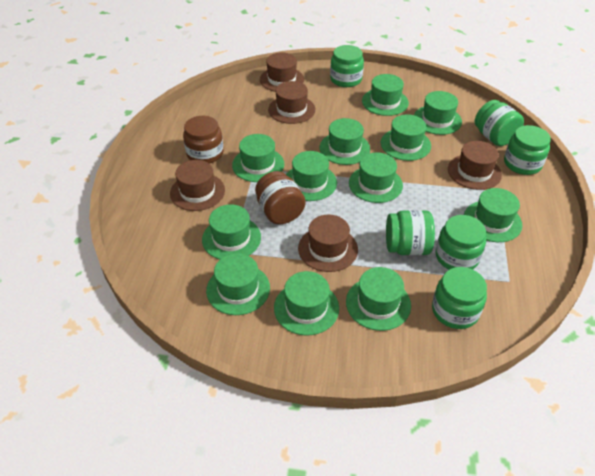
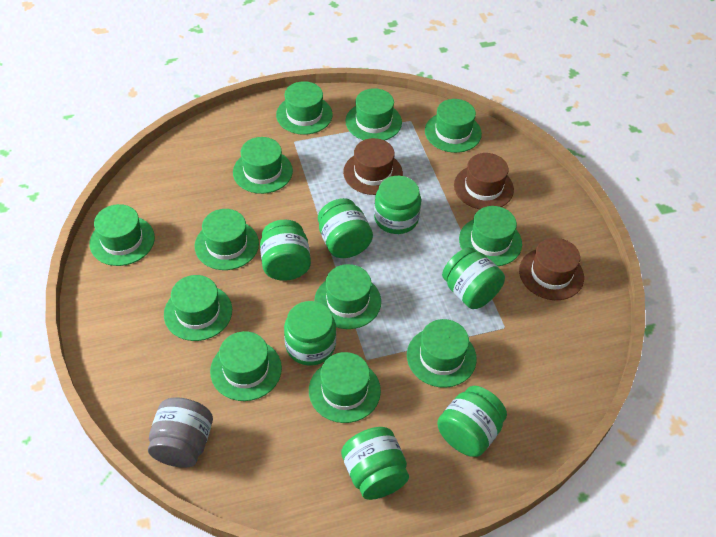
brown hat: 5 -> 3
brown jar: 2 -> 0
green jar: 6 -> 7
grey jar: 0 -> 1

